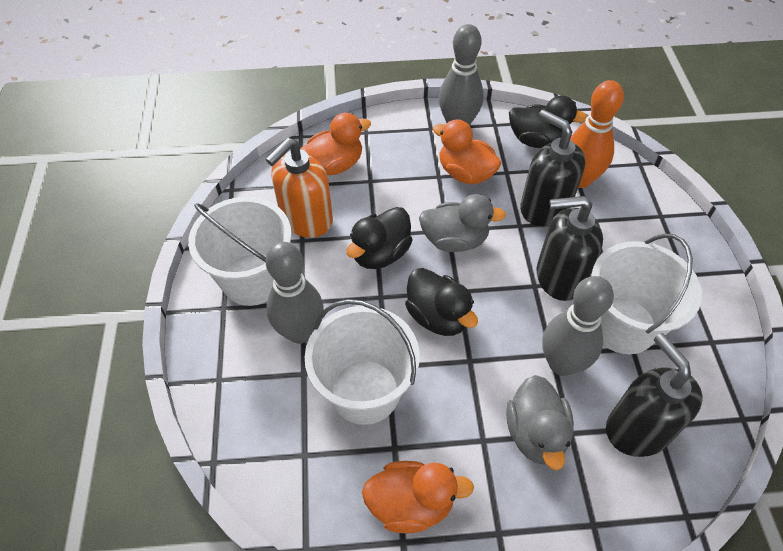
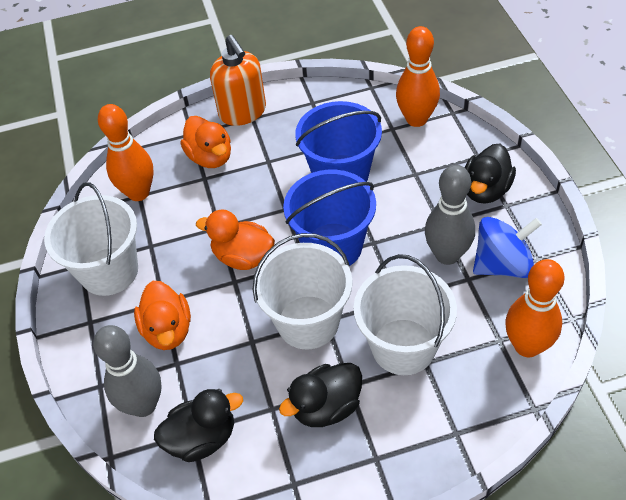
black soap dispenser: 3 -> 0
blue bucket: 0 -> 2
blue spinning top: 0 -> 1
grey bowling pin: 3 -> 2
grey duck: 2 -> 0
orange bowling pin: 1 -> 3

